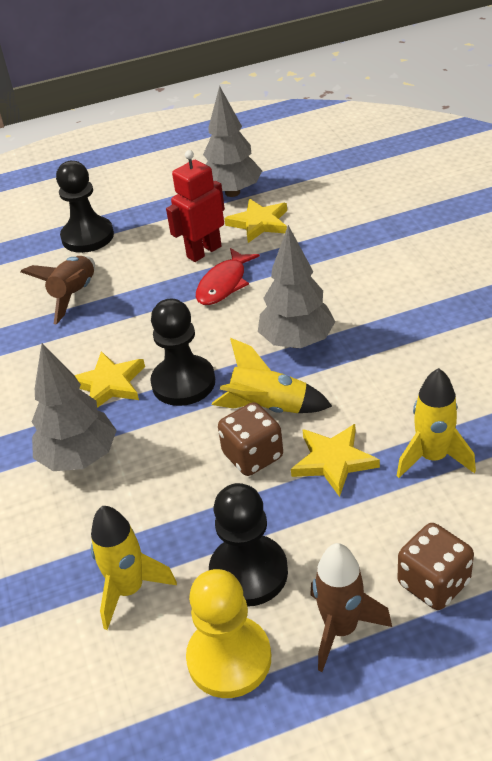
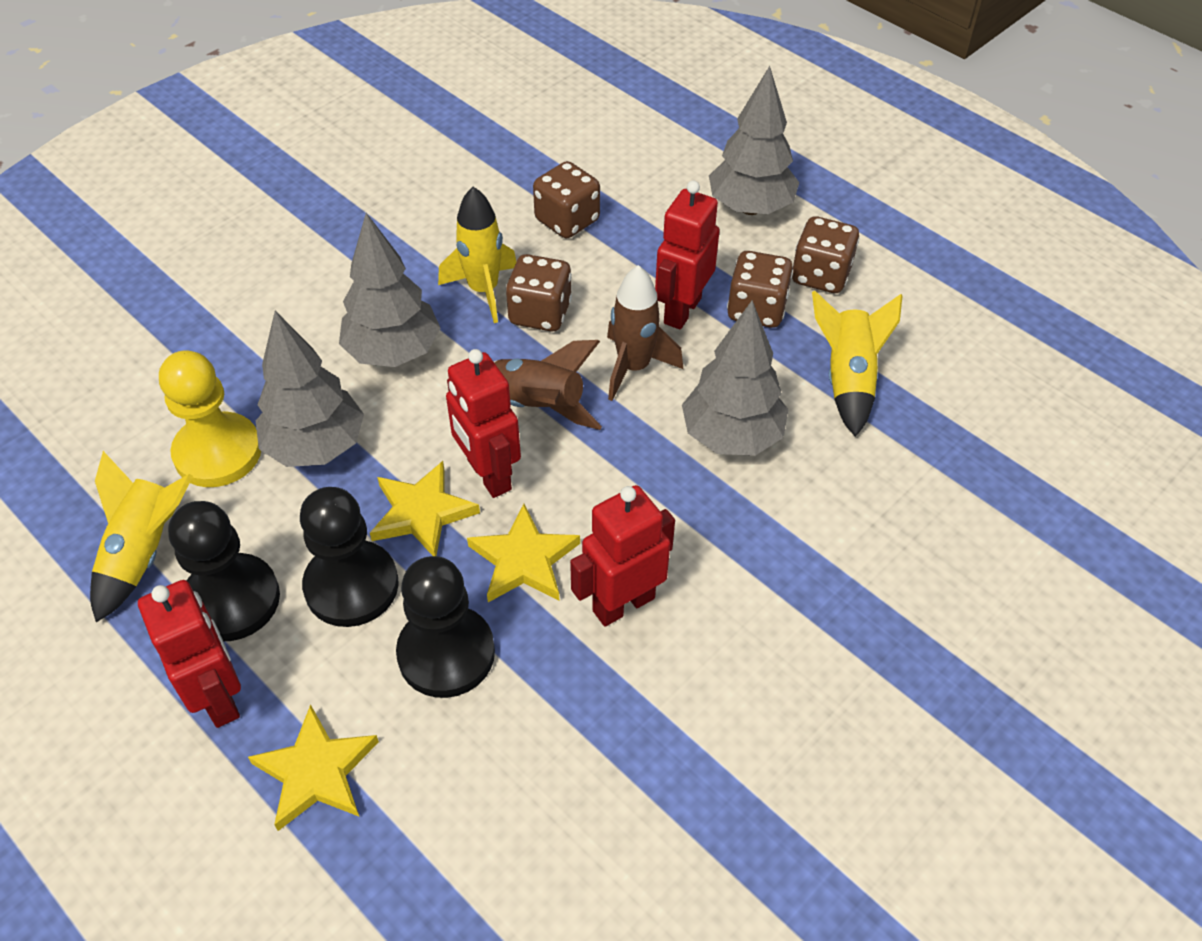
brown dice: 2 -> 4
grey tree: 3 -> 4
red fish: 1 -> 0
red robot: 1 -> 4

